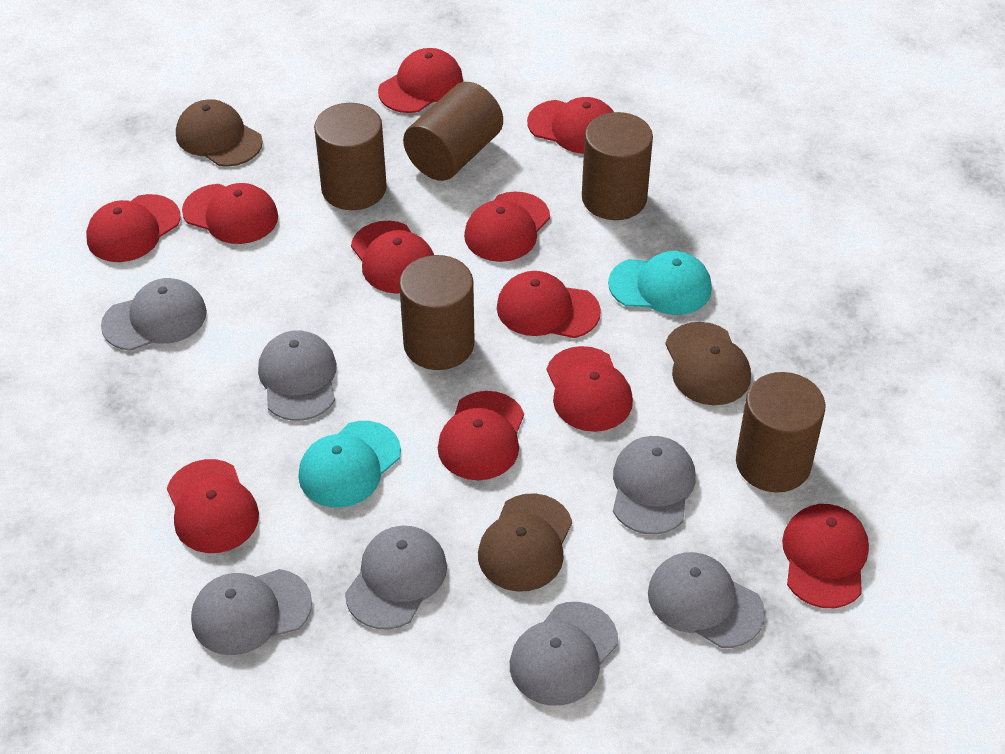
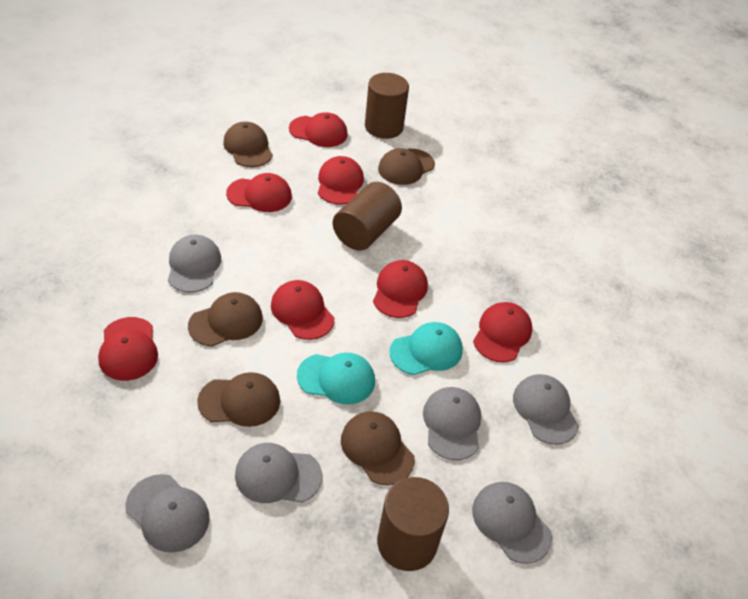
brown cap: 3 -> 5
brown cylinder: 5 -> 3
grey cap: 7 -> 6
red cap: 11 -> 7

